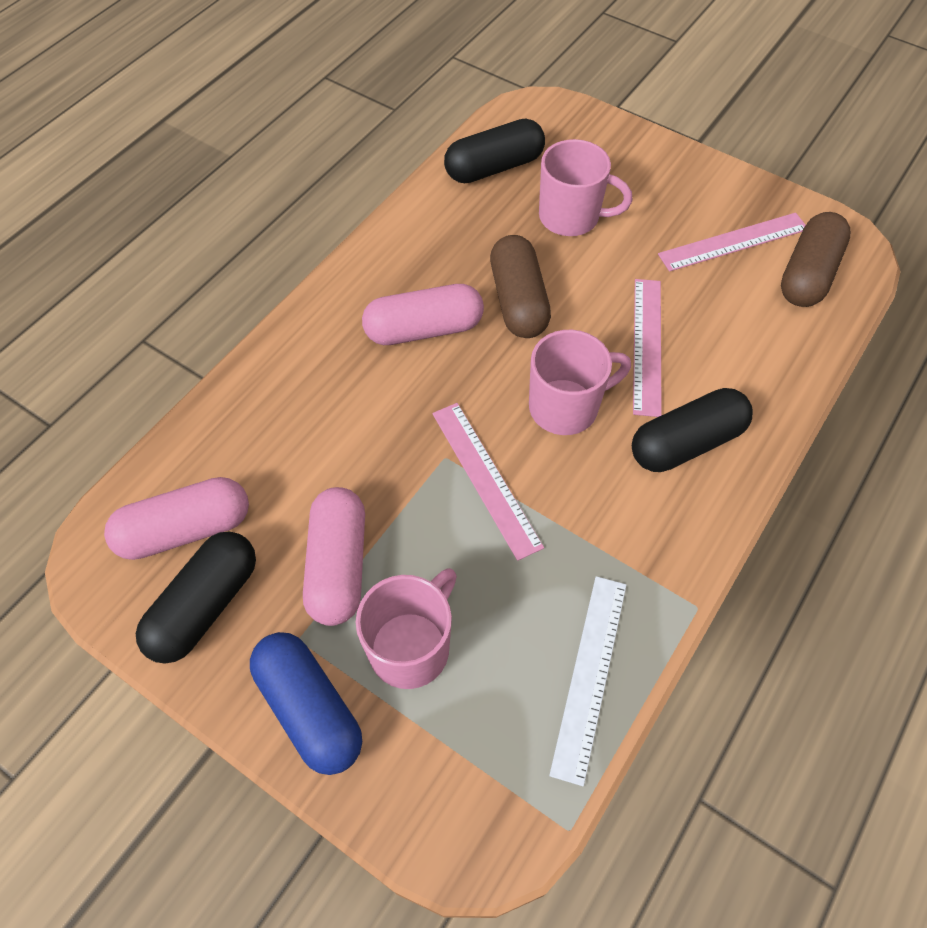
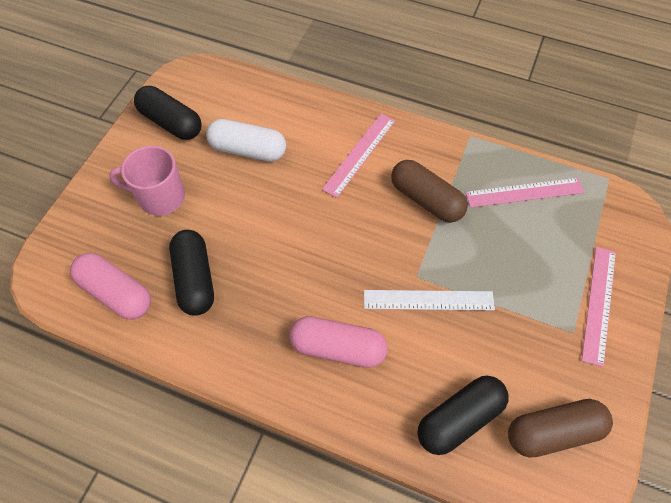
blue capsule: 1 -> 0
pink capsule: 3 -> 2
pink mug: 3 -> 1
white capsule: 0 -> 1

